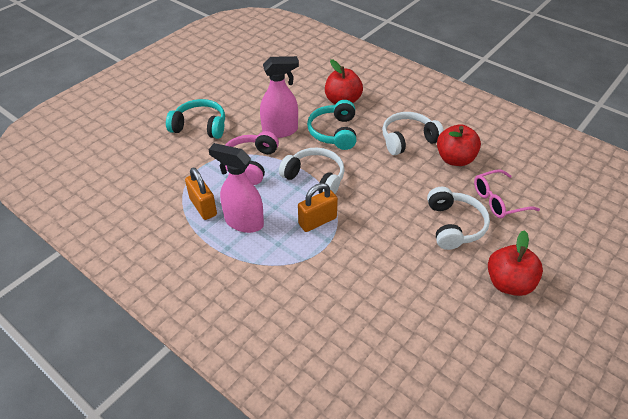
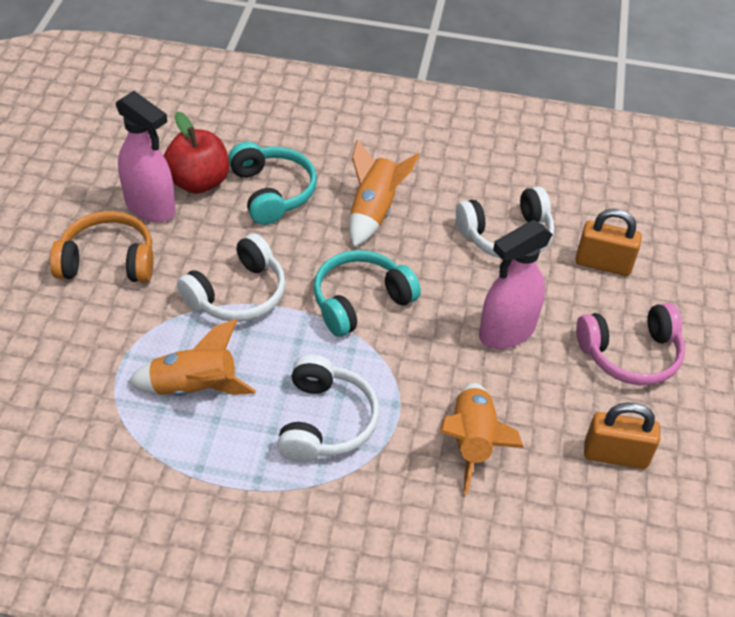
orange headphones: 0 -> 1
orange rocket: 0 -> 3
pink glasses: 1 -> 0
red apple: 3 -> 1

